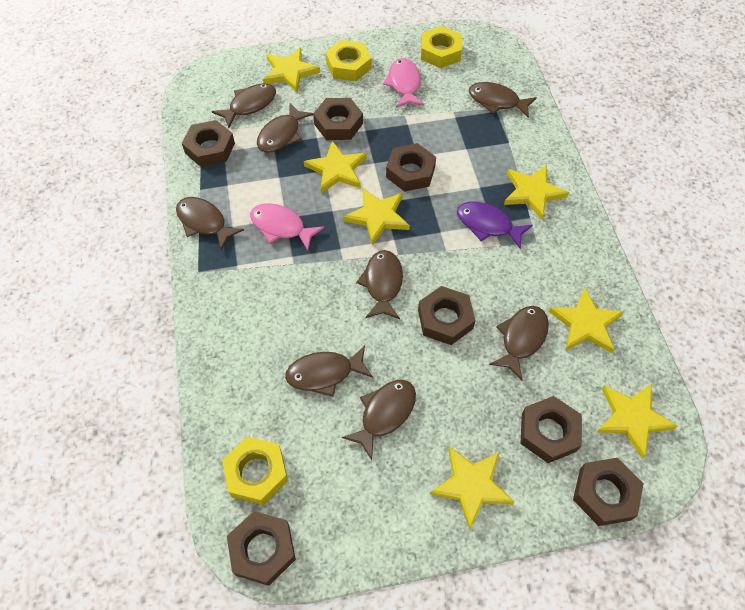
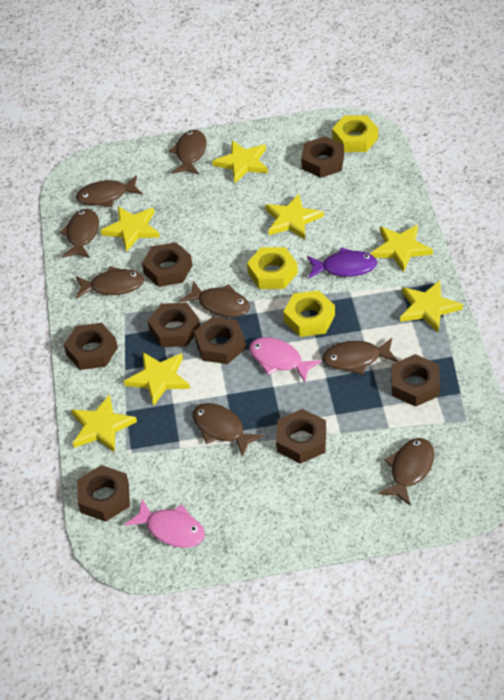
brown nut: 7 -> 8

